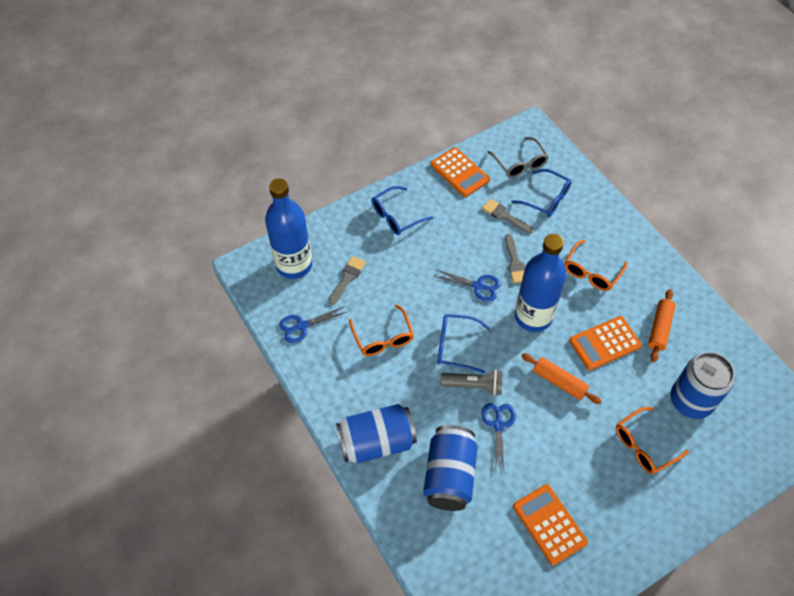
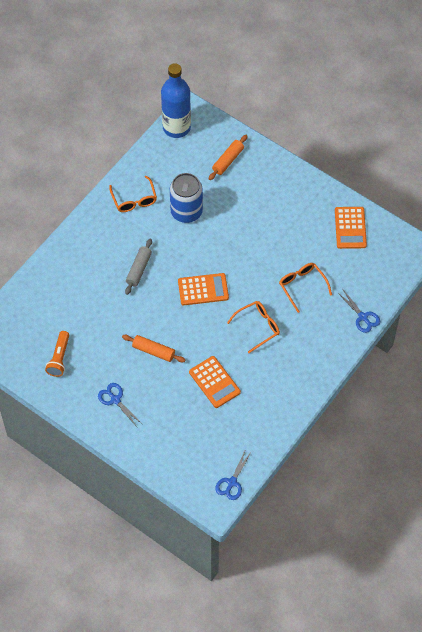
blue bottle: 2 -> 1
blue can: 3 -> 1
blue glasses: 3 -> 0
grey brush: 3 -> 0
grey flashlight: 1 -> 0
grey glasses: 1 -> 0
grey rolling pin: 0 -> 1
orange flashlight: 0 -> 1

